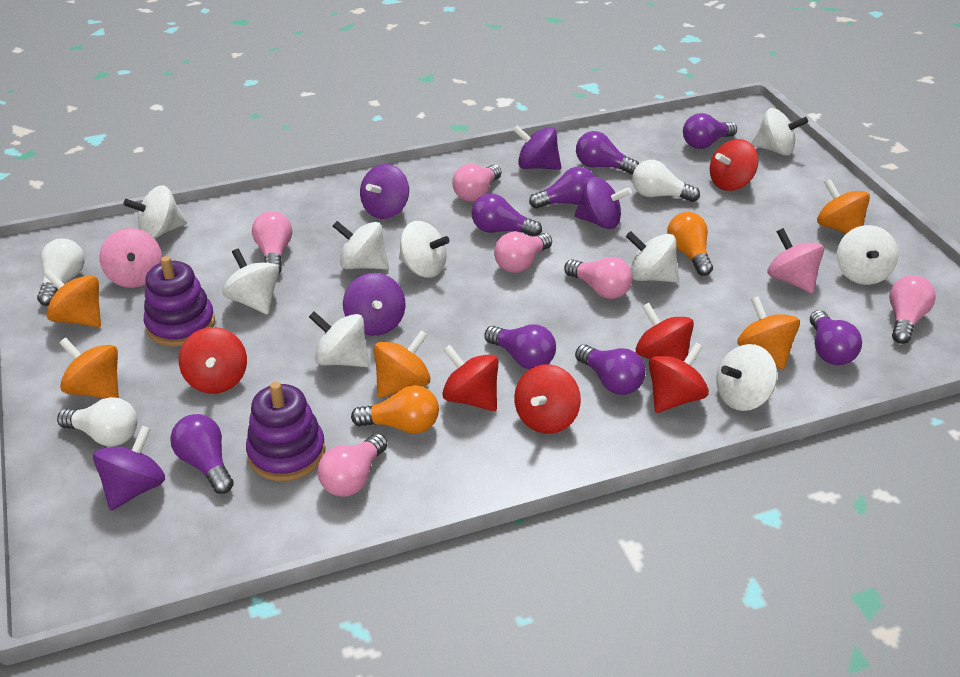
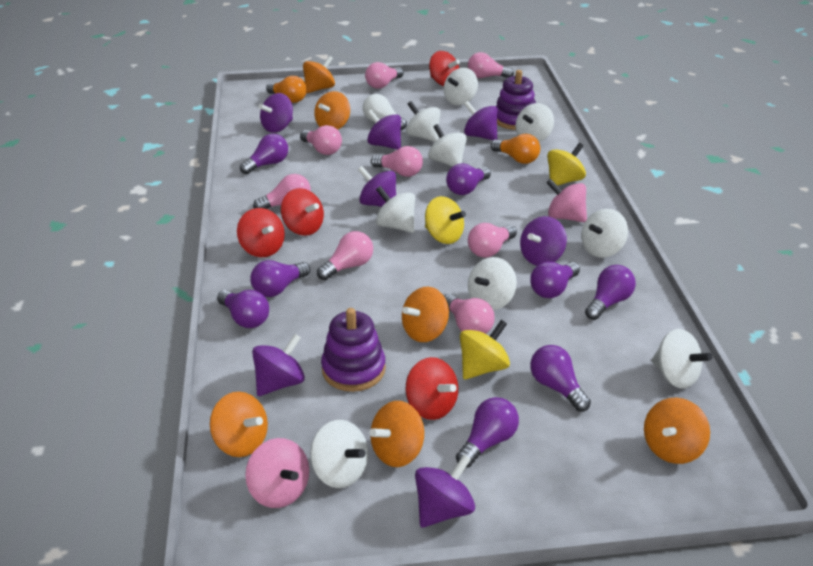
orange spinning top: 5 -> 6
pink light bulb: 6 -> 8
purple spinning top: 5 -> 7
red spinning top: 6 -> 4
white light bulb: 3 -> 1
yellow spinning top: 0 -> 3

